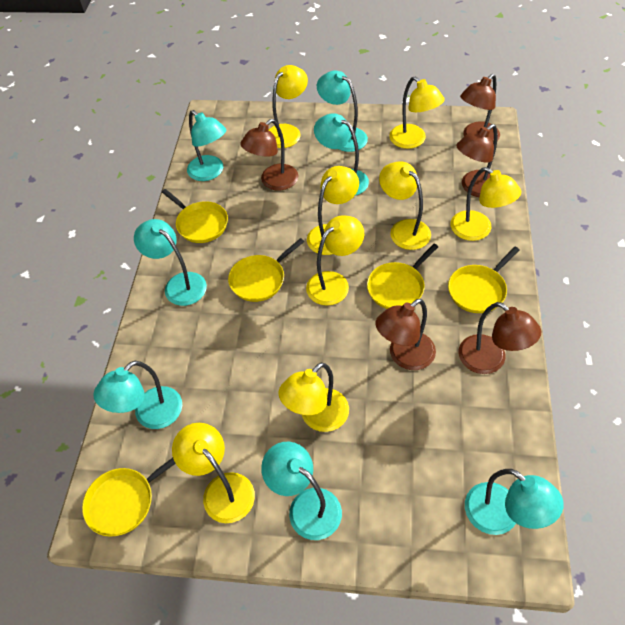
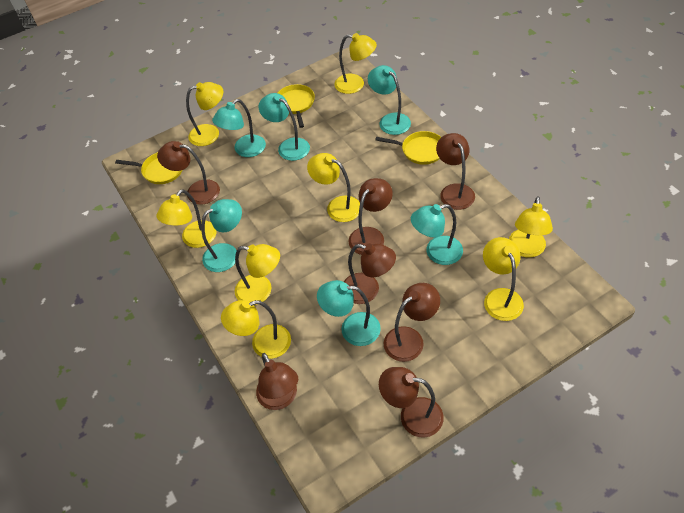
brown lamp: 5 -> 7
turquoise lamp: 7 -> 6
yellow pan: 5 -> 3

